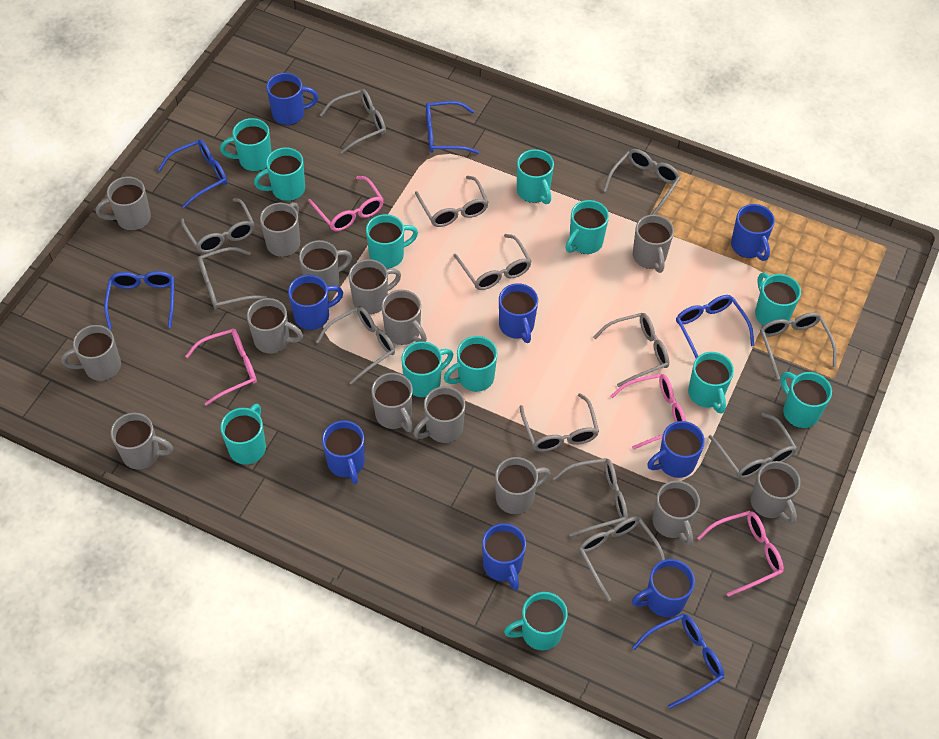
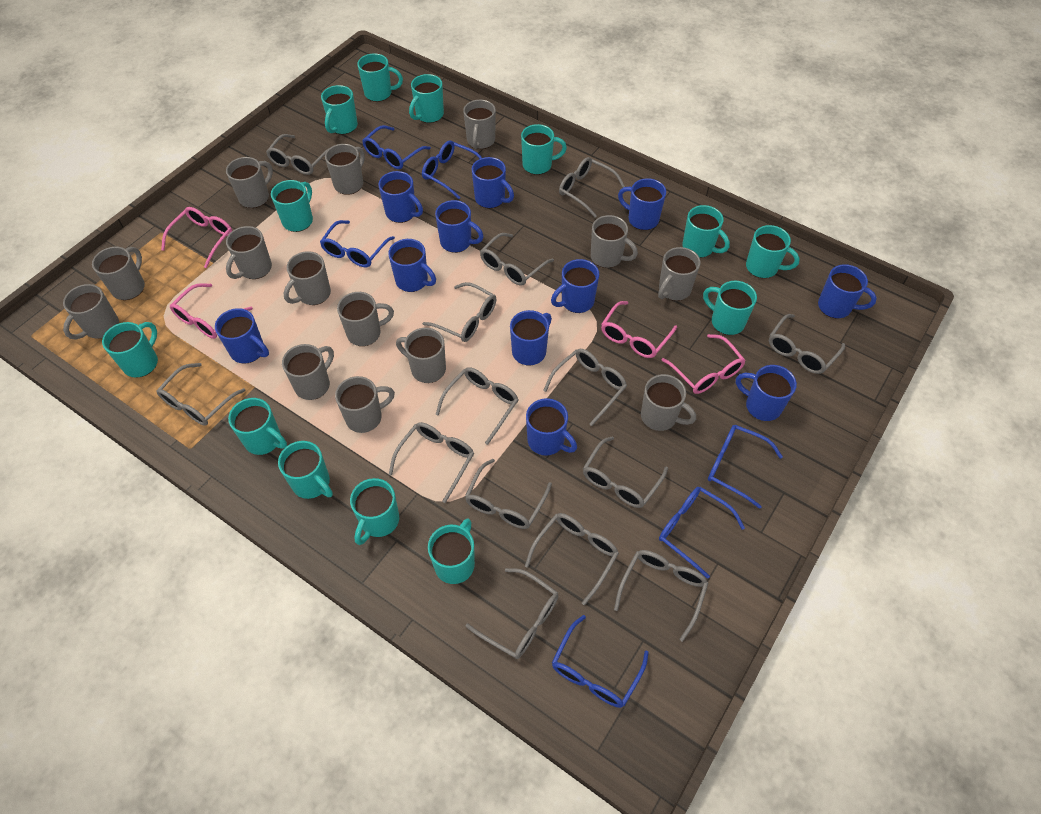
blue glasses: 5 -> 6
blue mug: 8 -> 11
grey glasses: 13 -> 14
turquoise mug: 12 -> 13

